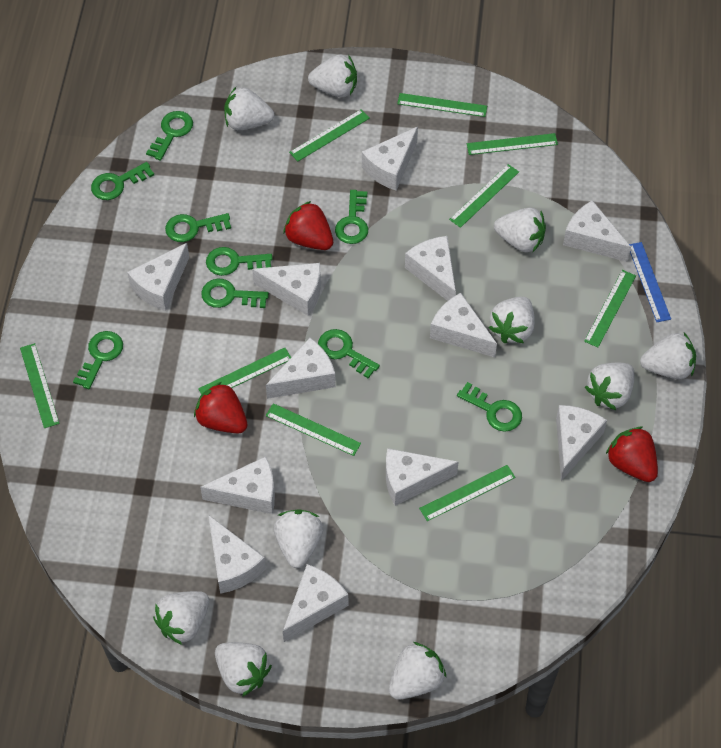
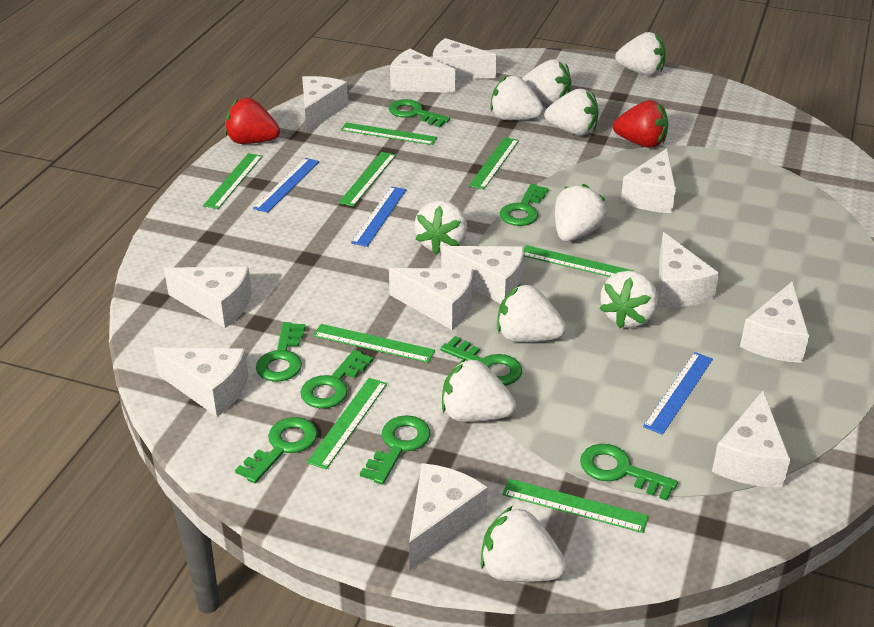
blue ruler: 1 -> 3
green key: 9 -> 8
green ruler: 9 -> 8
red strawberry: 3 -> 2

